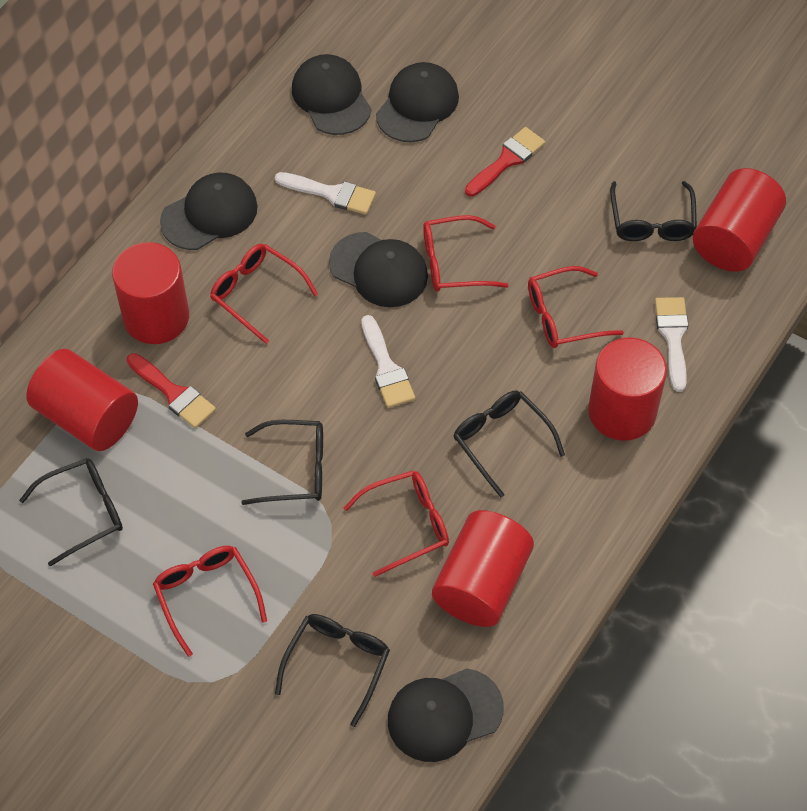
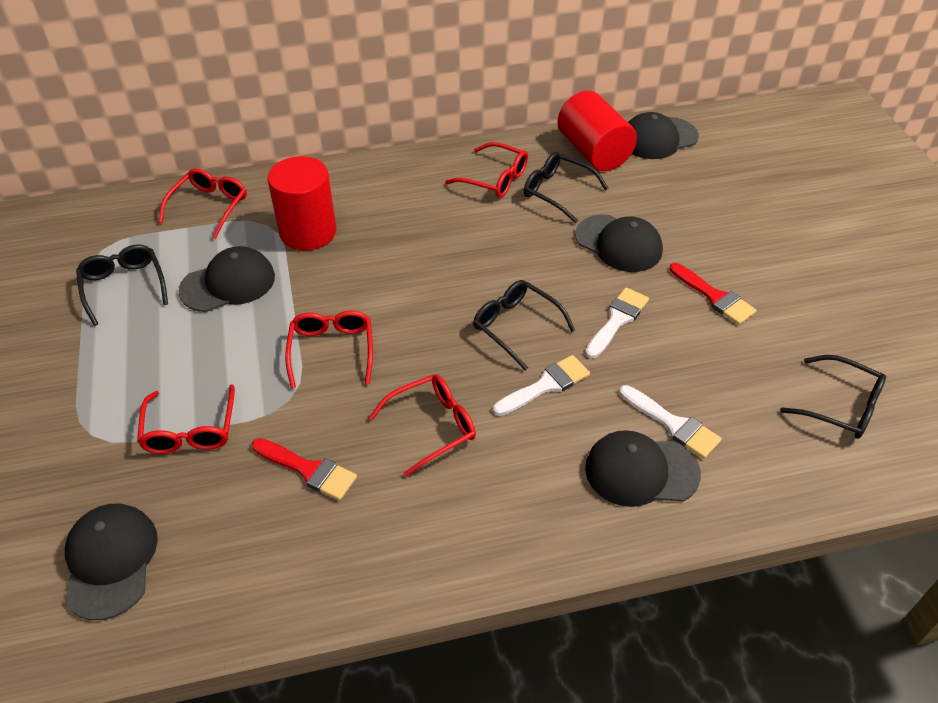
black glasses: 5 -> 4
red cylinder: 5 -> 2

